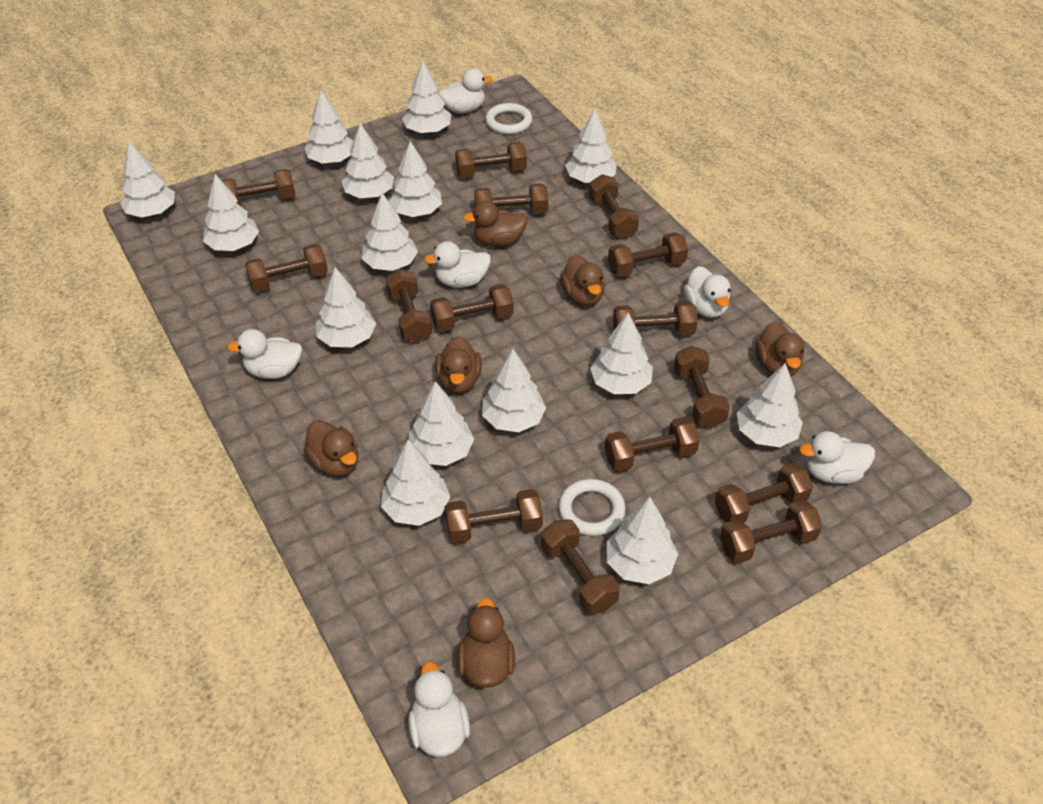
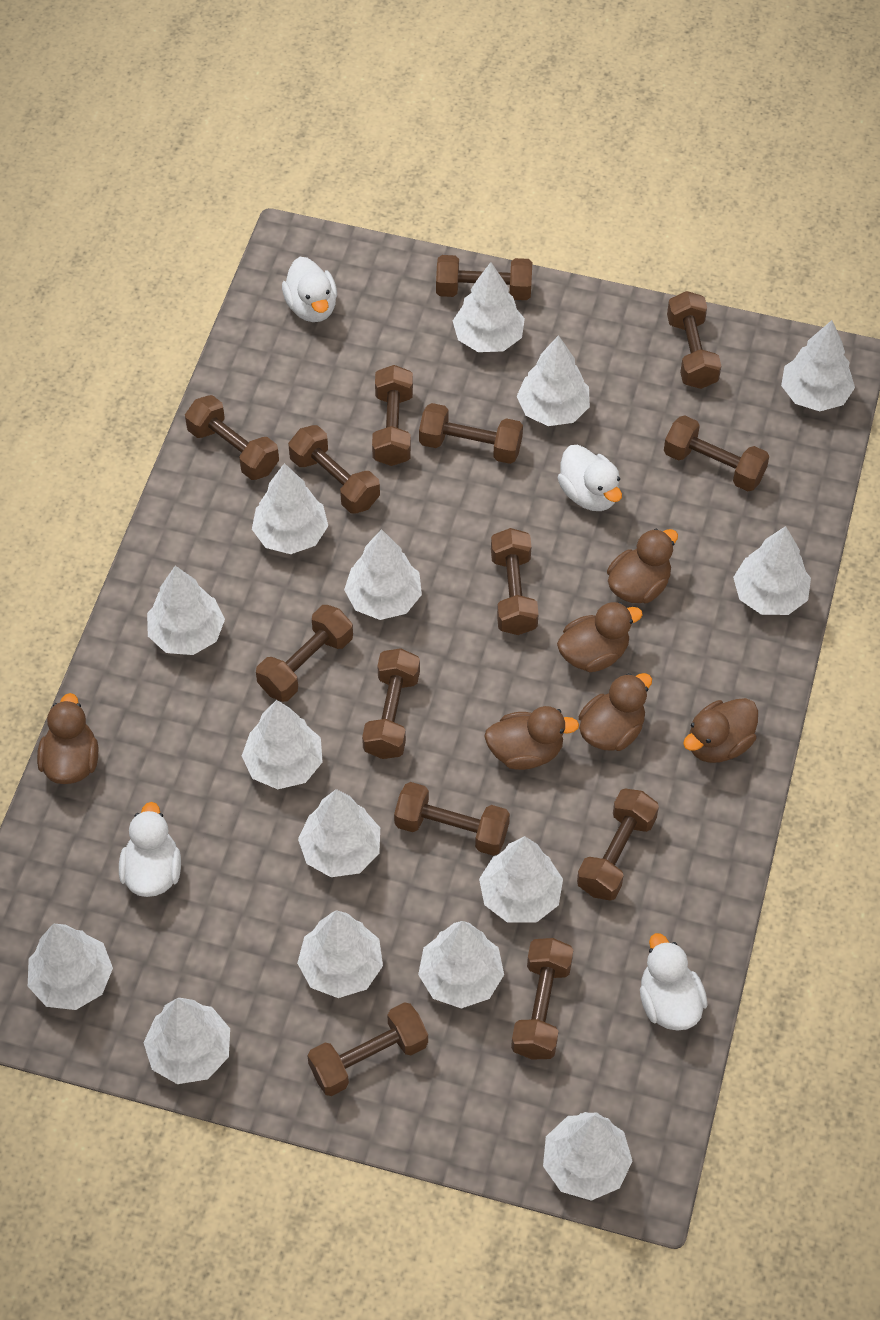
brown dumbbell: 15 -> 14
white duck: 6 -> 4
white ring: 2 -> 0

